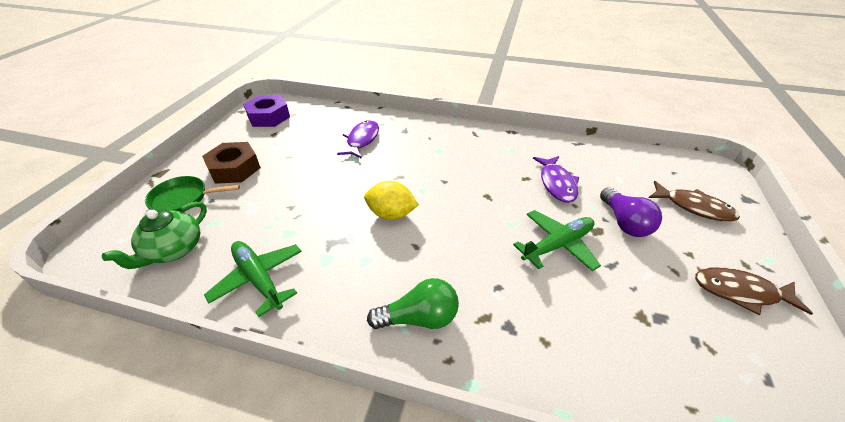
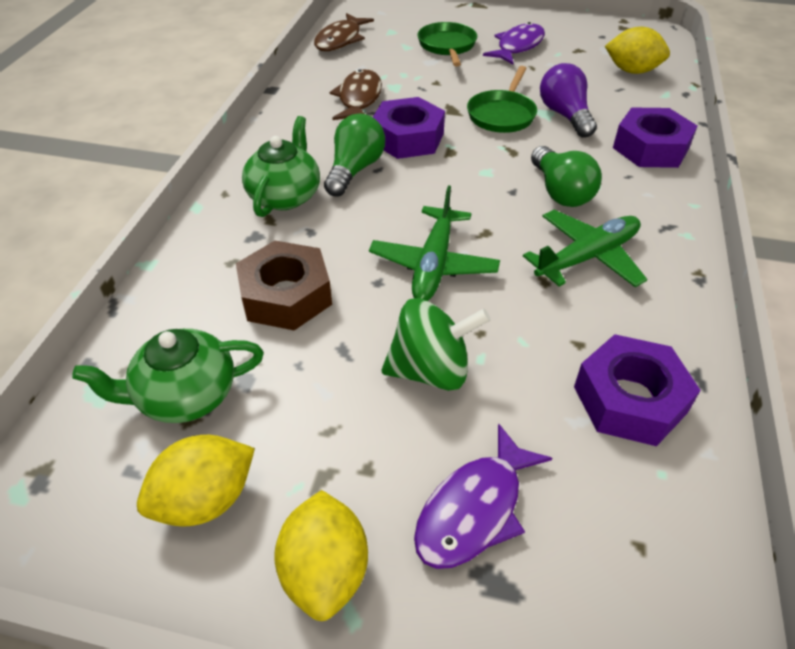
green light bulb: 1 -> 2
green pan: 1 -> 2
green spinning top: 0 -> 1
green teapot: 1 -> 2
purple nut: 1 -> 3
yellow lemon: 1 -> 3

